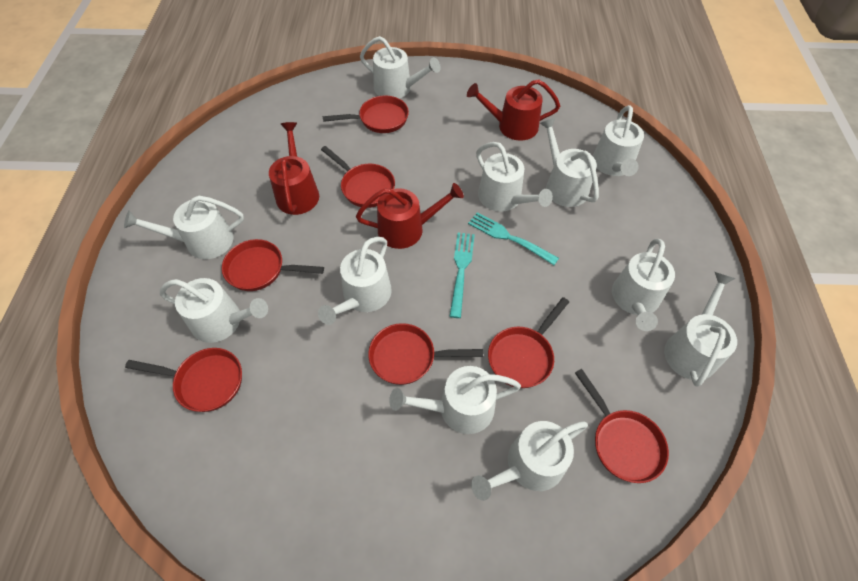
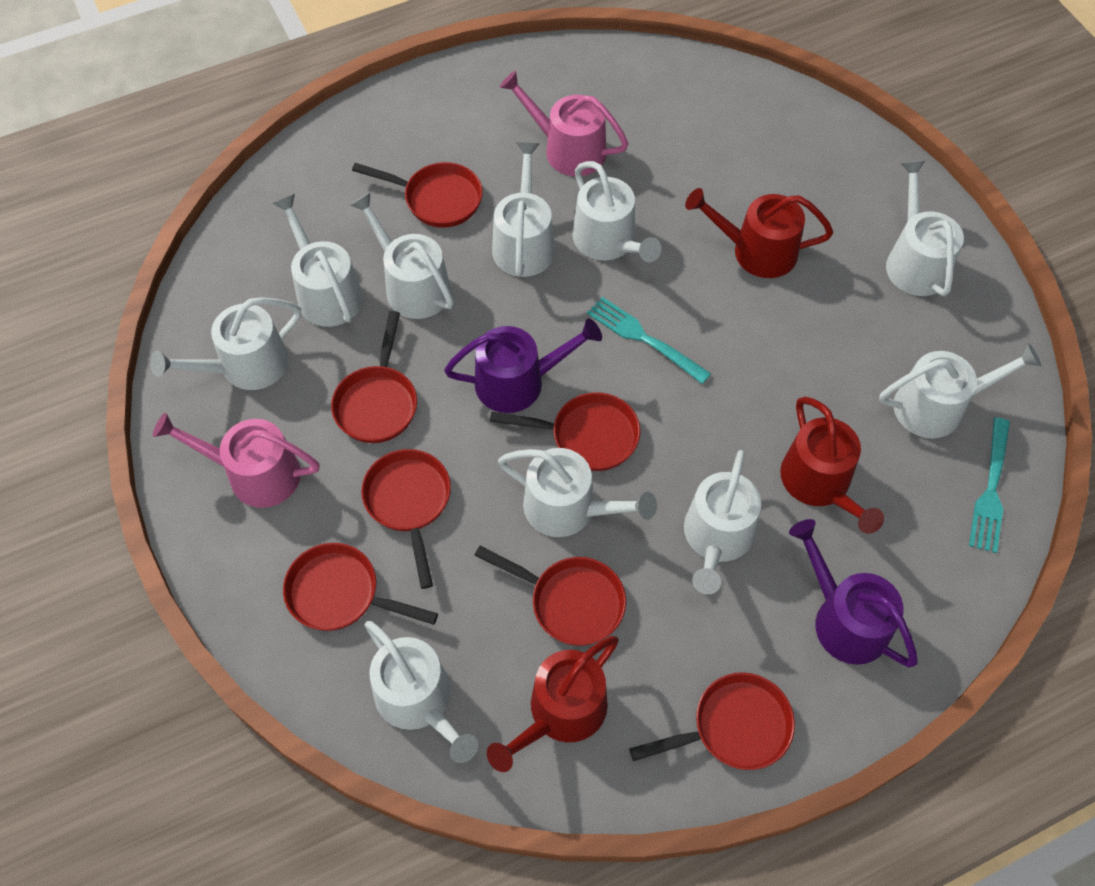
pink watering can: 0 -> 2
purple watering can: 0 -> 2
white watering can: 11 -> 10

